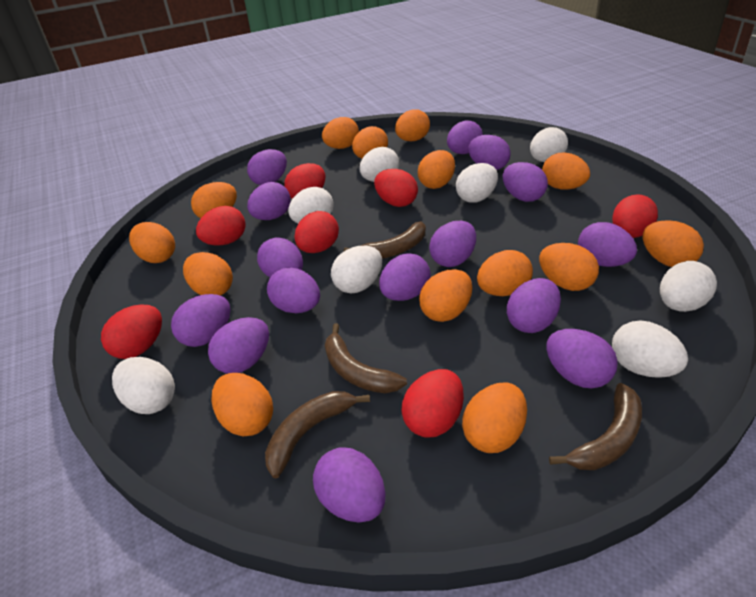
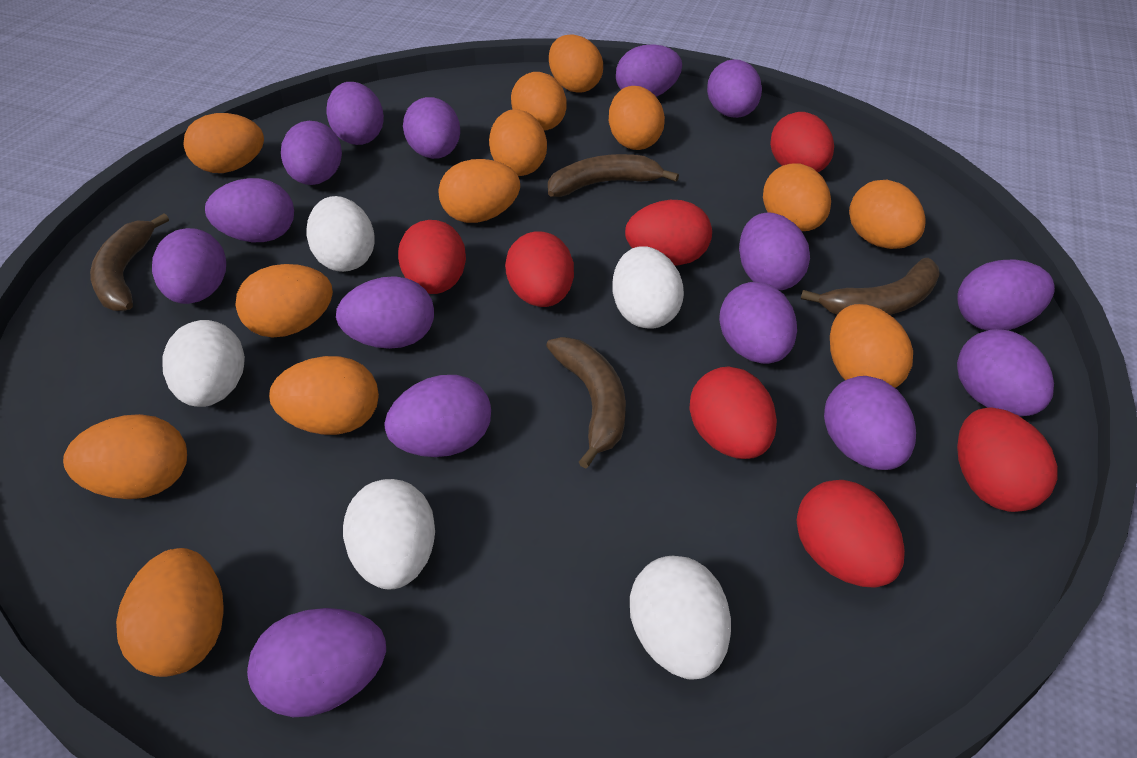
orange egg: 14 -> 13
white egg: 8 -> 5

